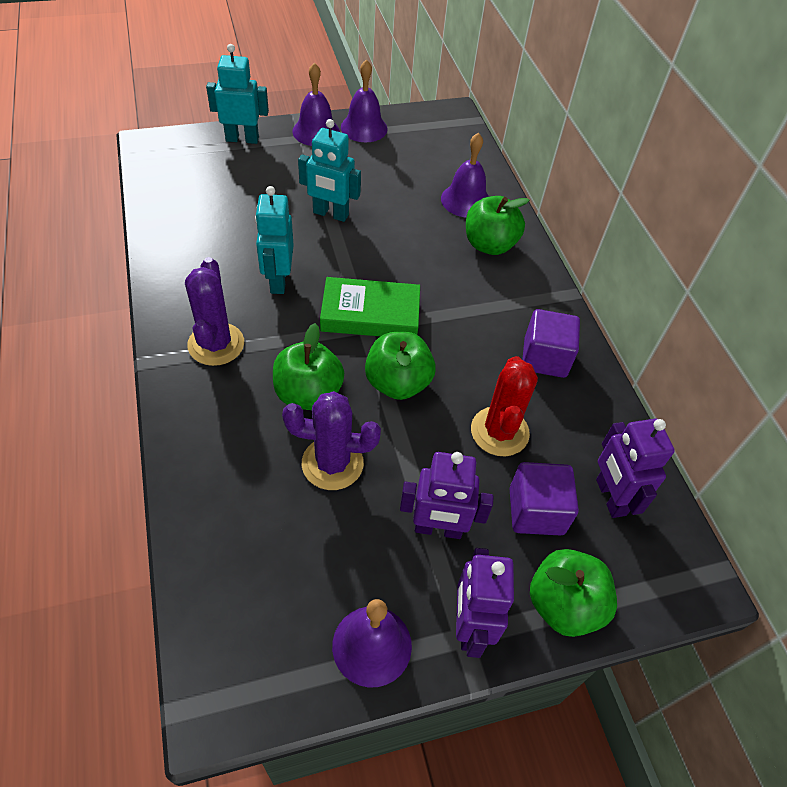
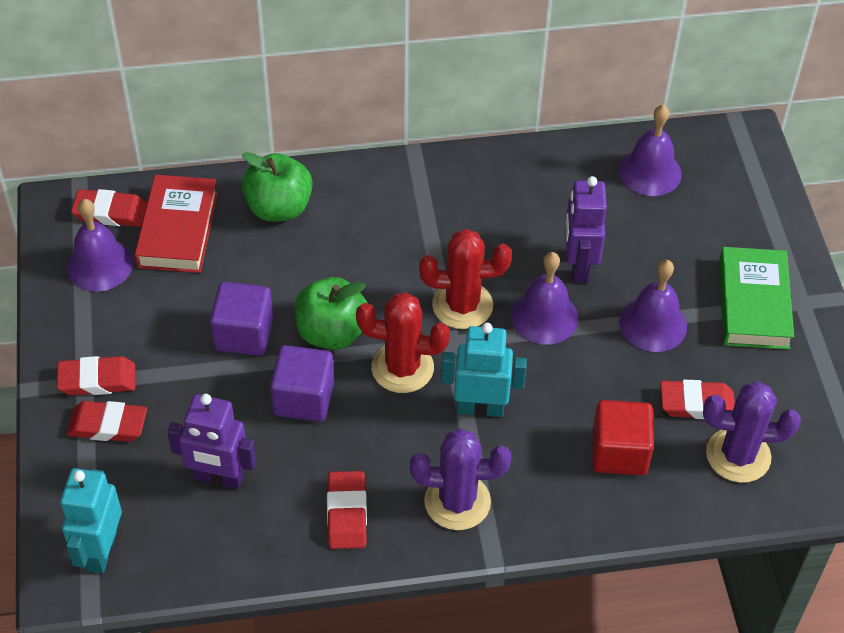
green apple: 4 -> 2
purple robot: 3 -> 2
red book: 0 -> 1
red cactus: 1 -> 2
red cube: 0 -> 1
red eraser: 0 -> 5
turquoise robot: 3 -> 2

